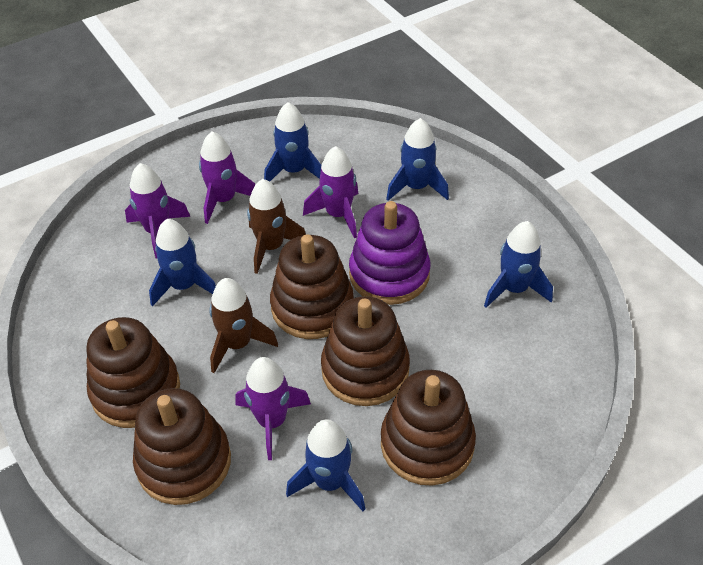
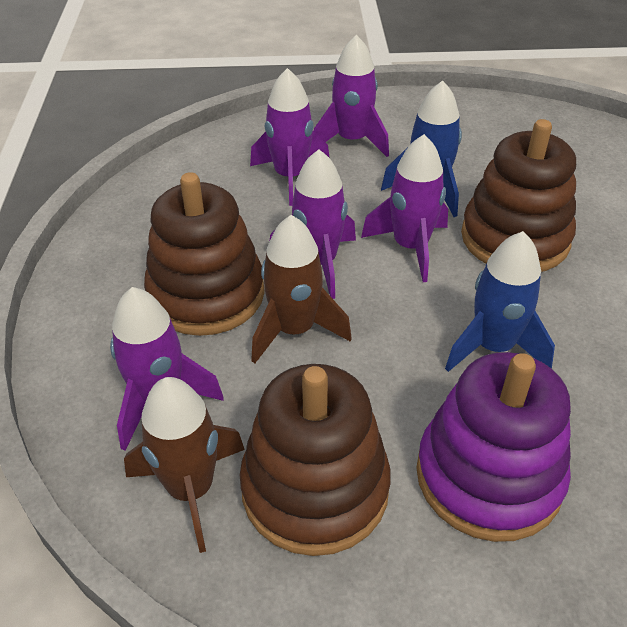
blue rocket: 5 -> 2
brown stacking toy: 5 -> 3
purple rocket: 4 -> 5

